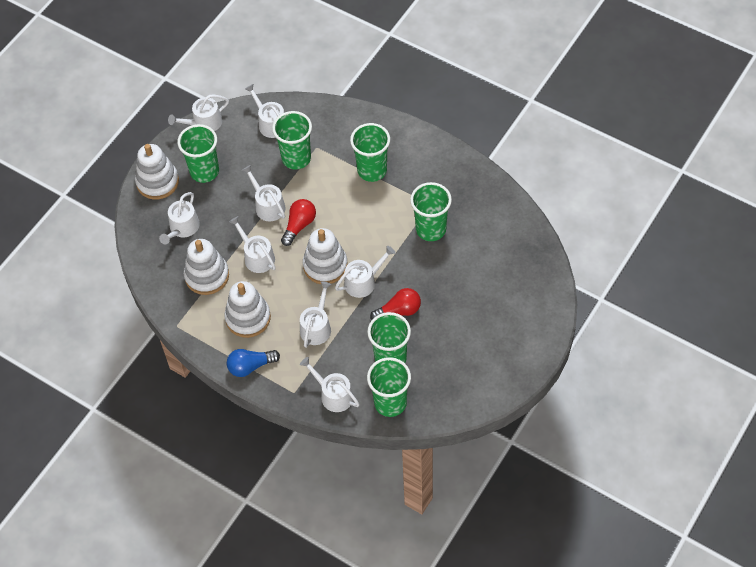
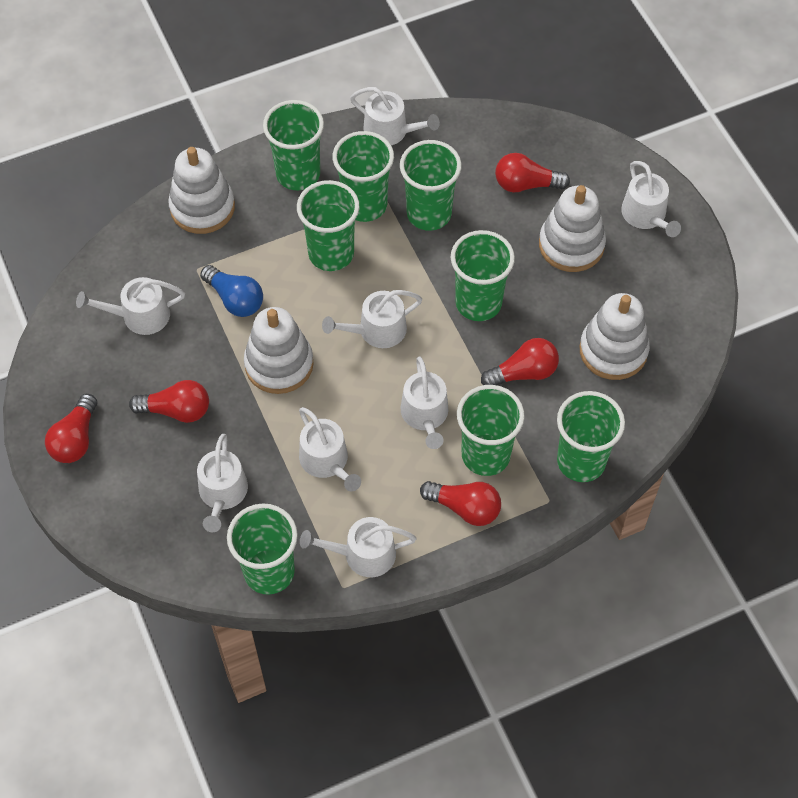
green cup: 6 -> 8
red light bulb: 2 -> 5

